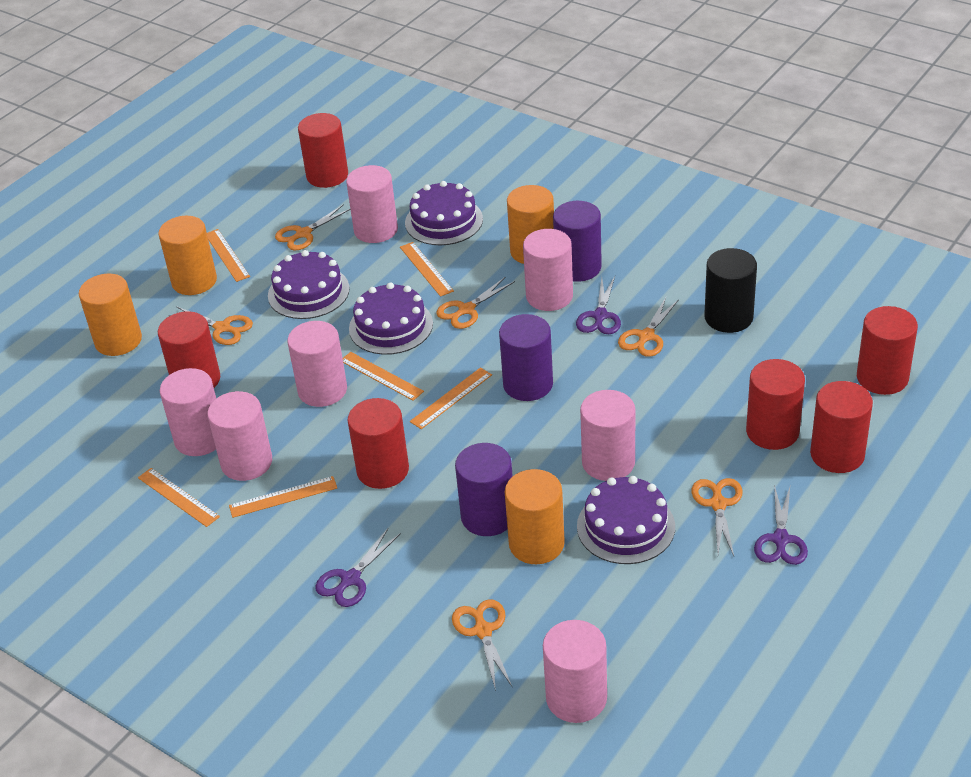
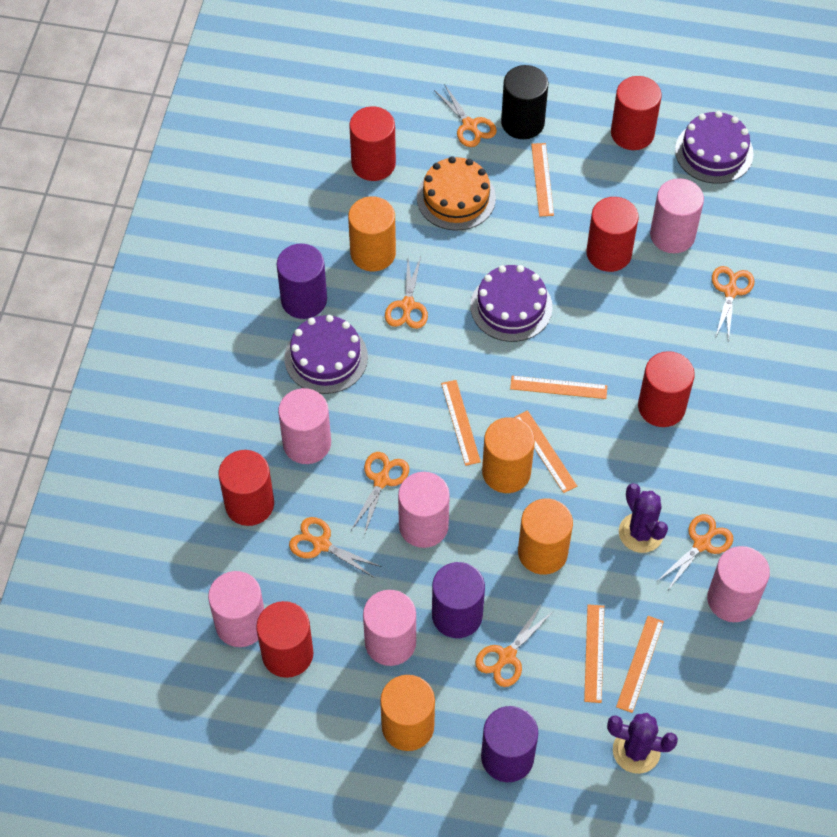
orange cake: 0 -> 1
orange scissors: 6 -> 7
pink cylinder: 7 -> 6
purple cactus: 0 -> 2
purple cake: 4 -> 3
purple scissors: 3 -> 0

